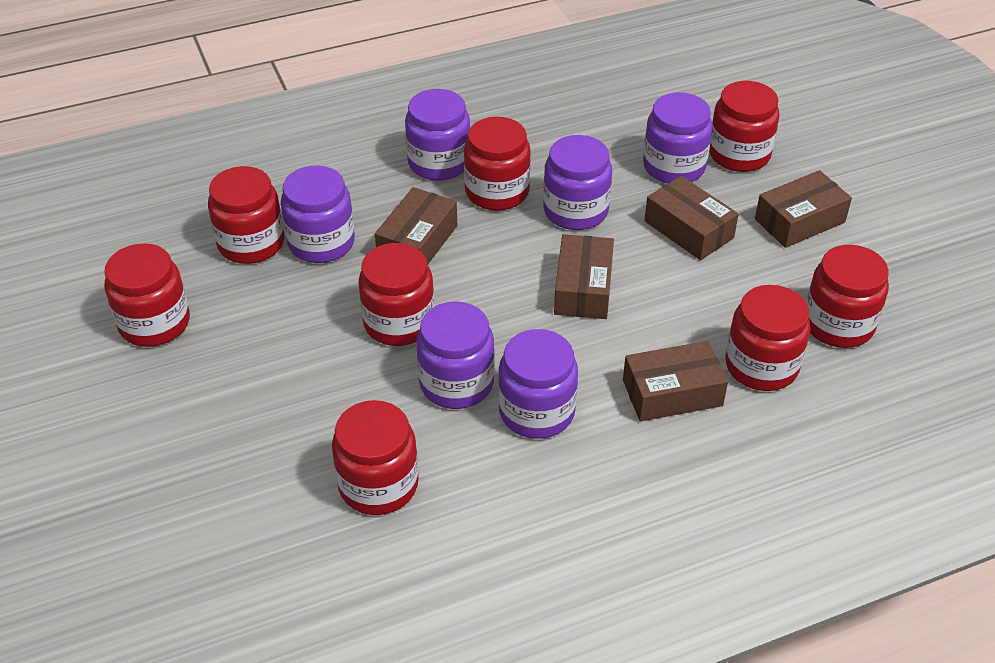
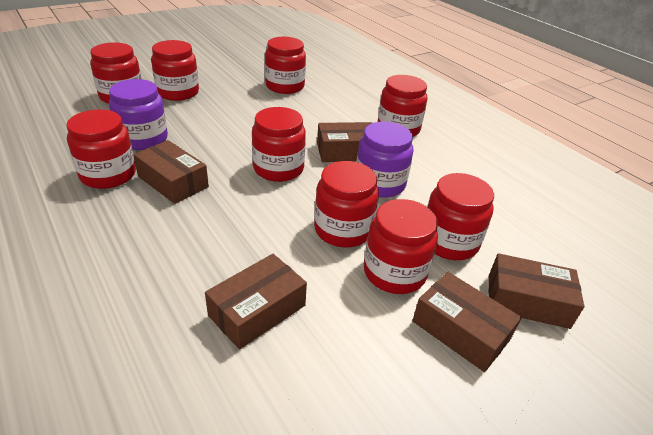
purple jar: 6 -> 2
red jar: 8 -> 9

